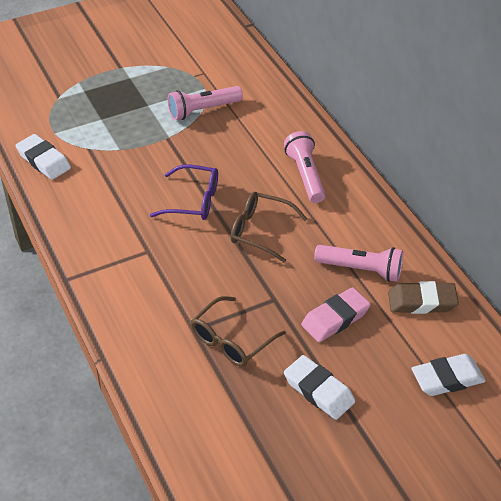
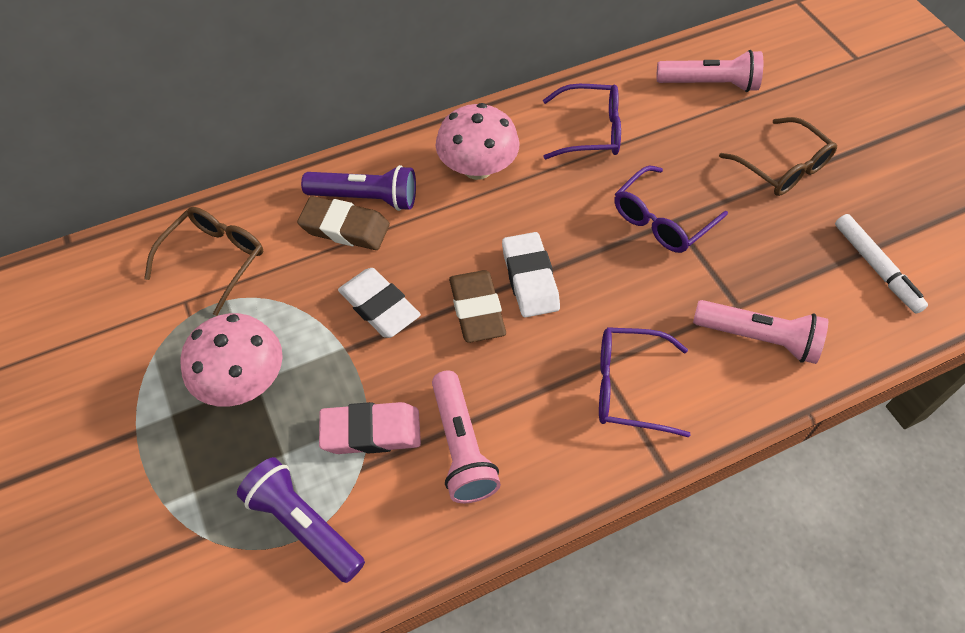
brown eraser: 1 -> 2
pink mushroom: 0 -> 2
purple flashlight: 0 -> 2
purple glasses: 1 -> 3
white eraser: 3 -> 2
white marker: 0 -> 1

